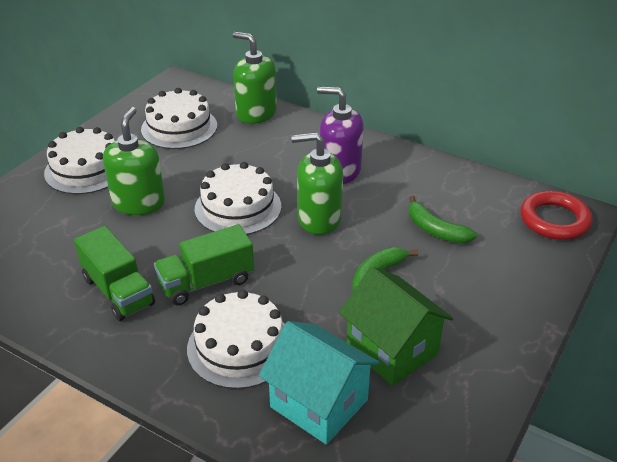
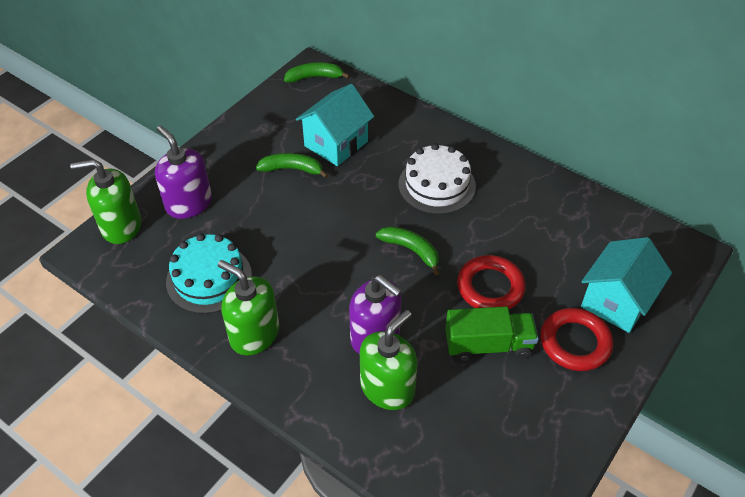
green banana: 2 -> 3
green house: 1 -> 0
green truck: 2 -> 1
purple soap dispenser: 1 -> 2
red ring: 1 -> 2
turquoise cake: 0 -> 1
turquoise house: 1 -> 2
white cake: 4 -> 1

